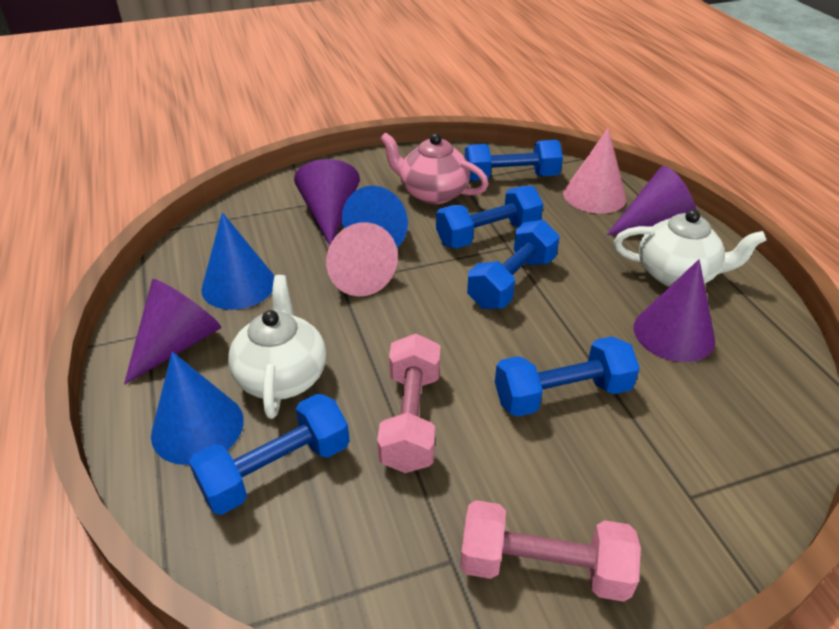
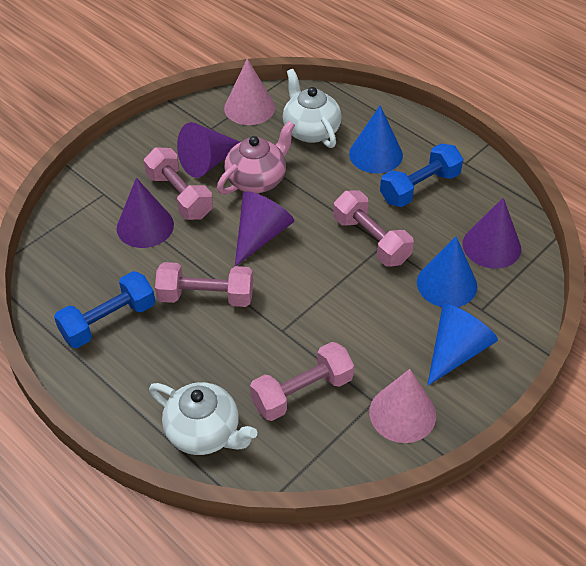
blue dumbbell: 5 -> 2
pink dumbbell: 2 -> 4

